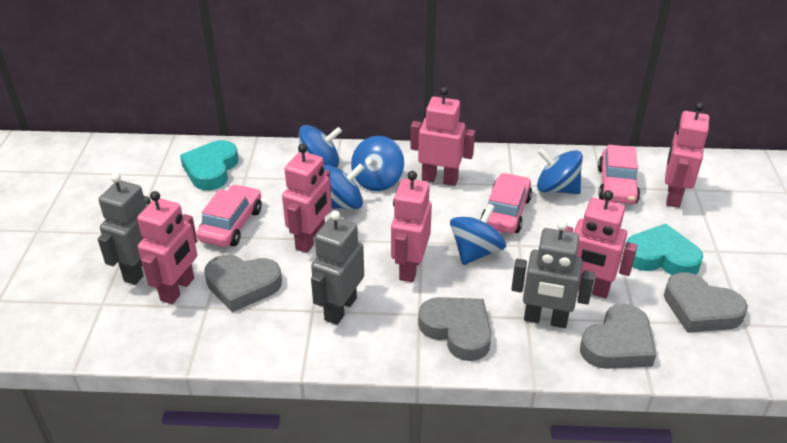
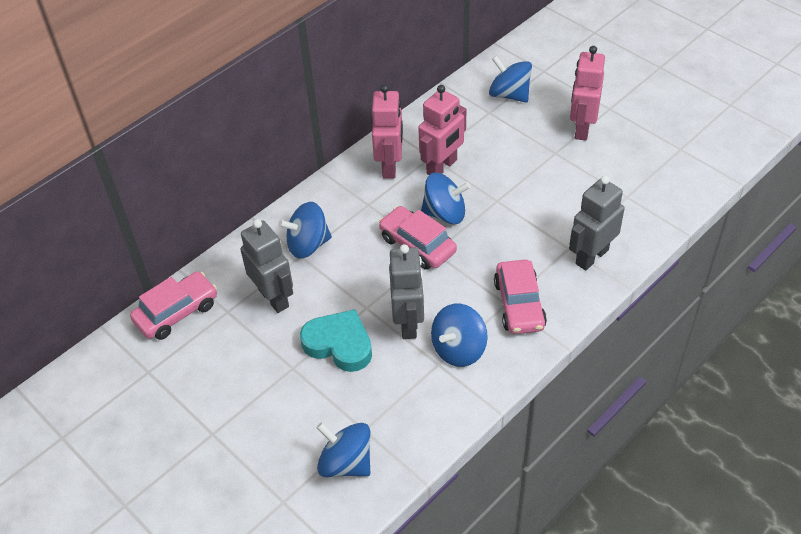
grey heart: 4 -> 0
pink robot: 6 -> 3
turquoise heart: 2 -> 1

